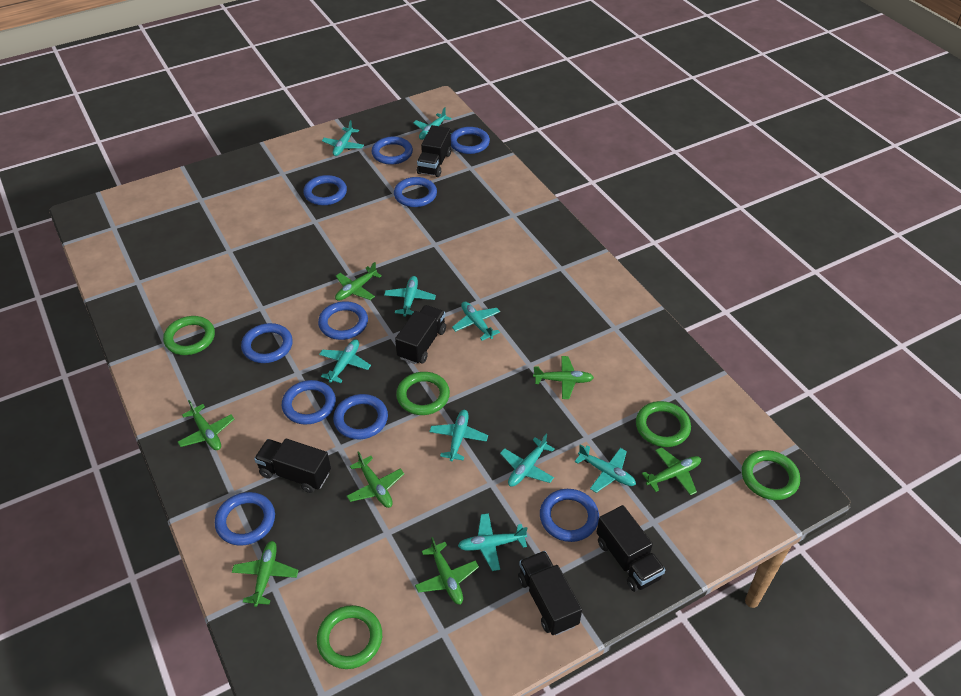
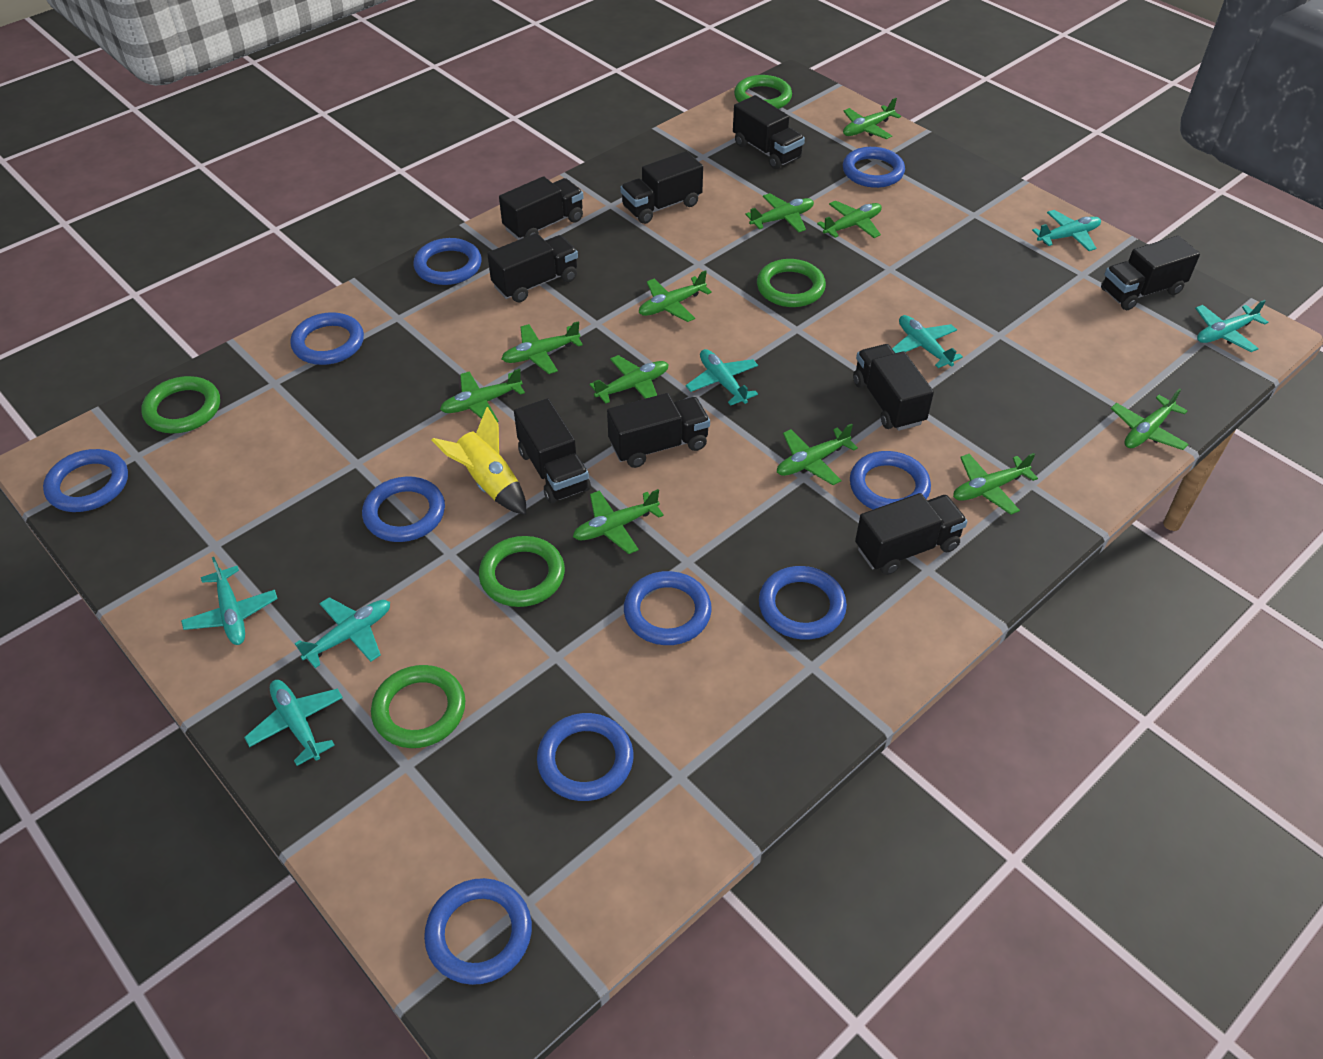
black truck: 5 -> 9
green plane: 7 -> 11
turquoise plane: 9 -> 7
yellow rocket: 0 -> 1

